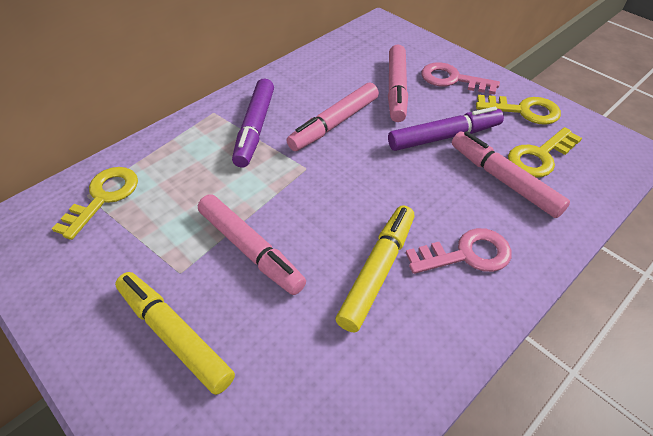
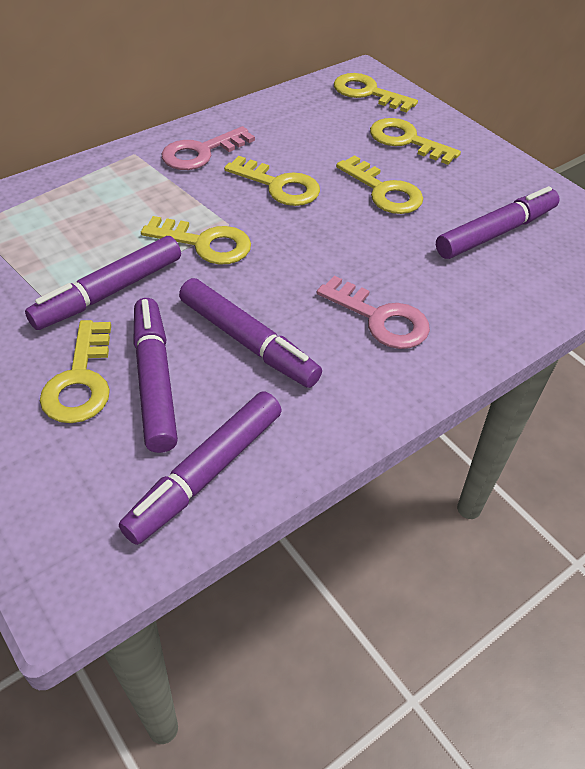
pink marker: 4 -> 0
purple marker: 2 -> 5
yellow key: 3 -> 6
yellow marker: 2 -> 0

